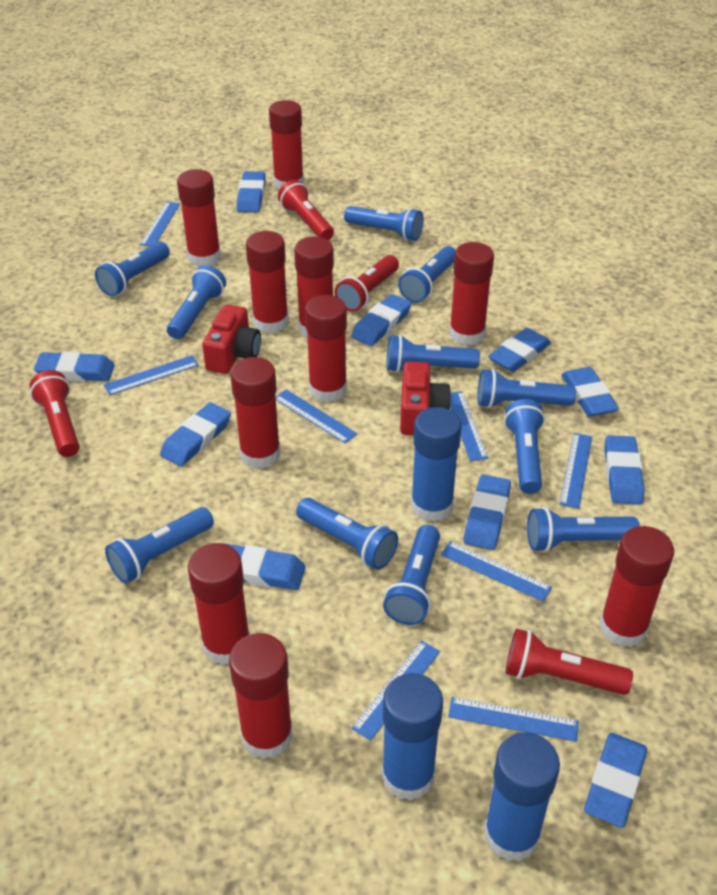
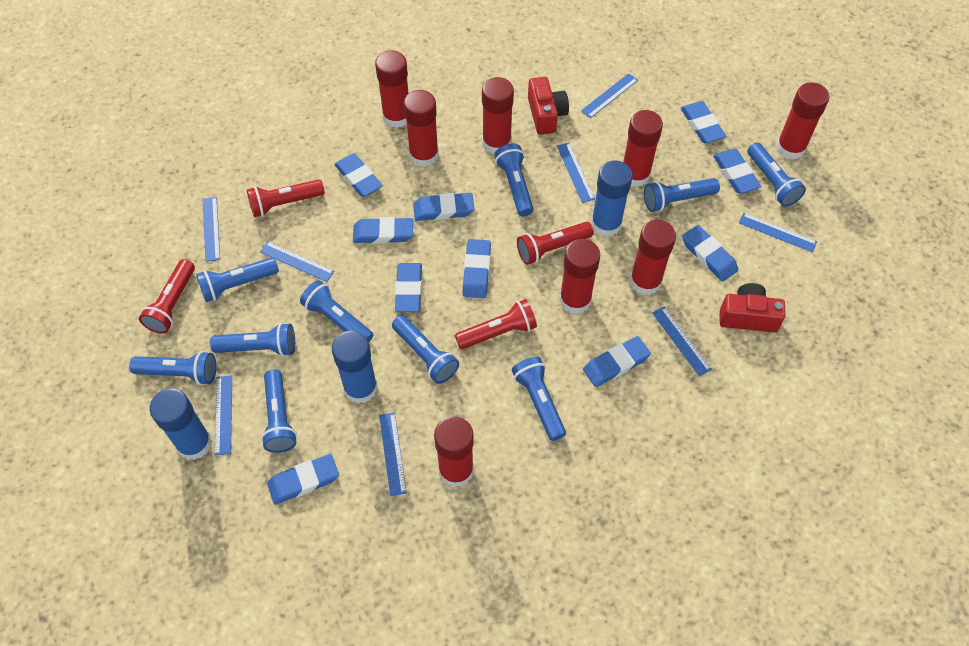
blue flashlight: 11 -> 10
red glue stick: 10 -> 8

